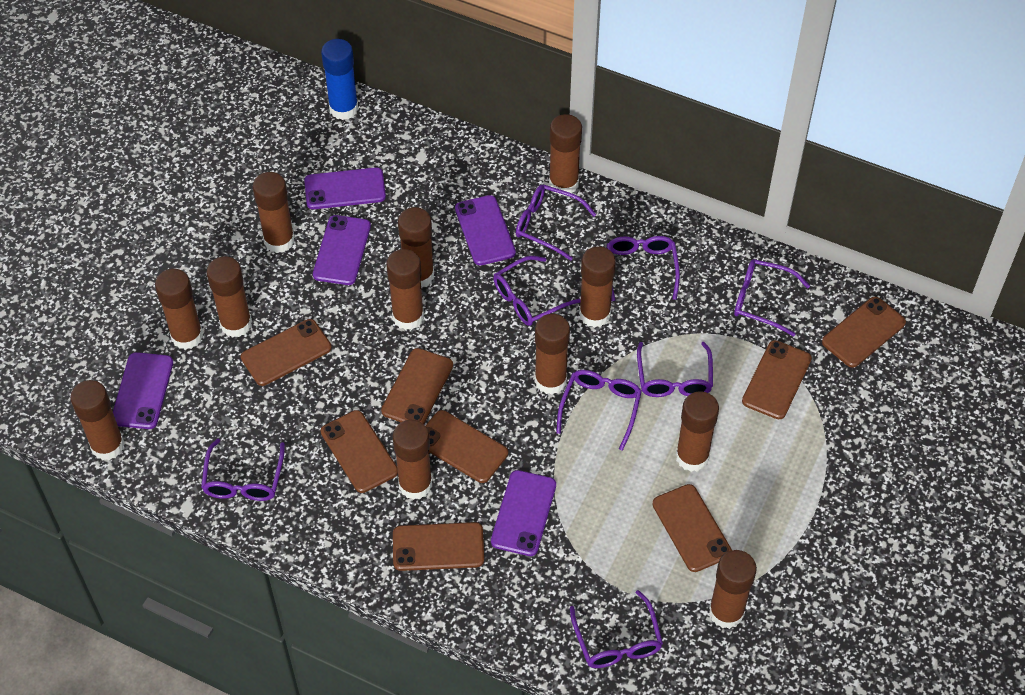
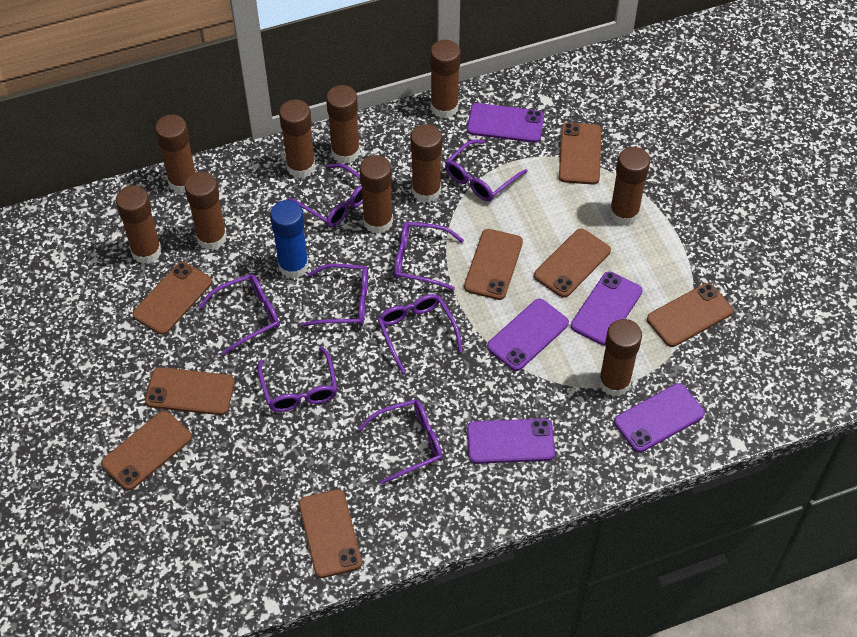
brown glue stick: 12 -> 10

